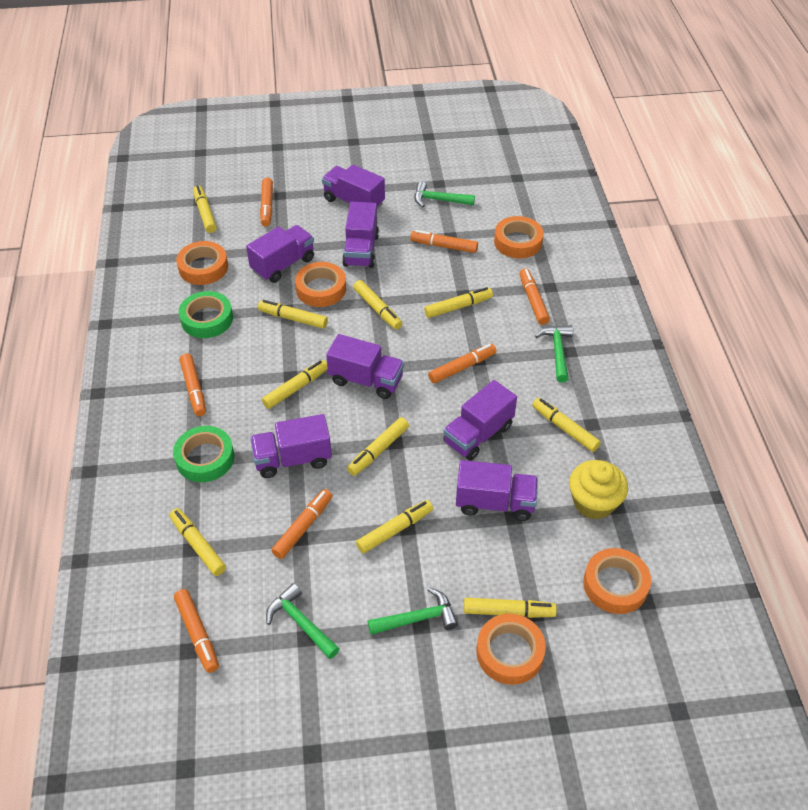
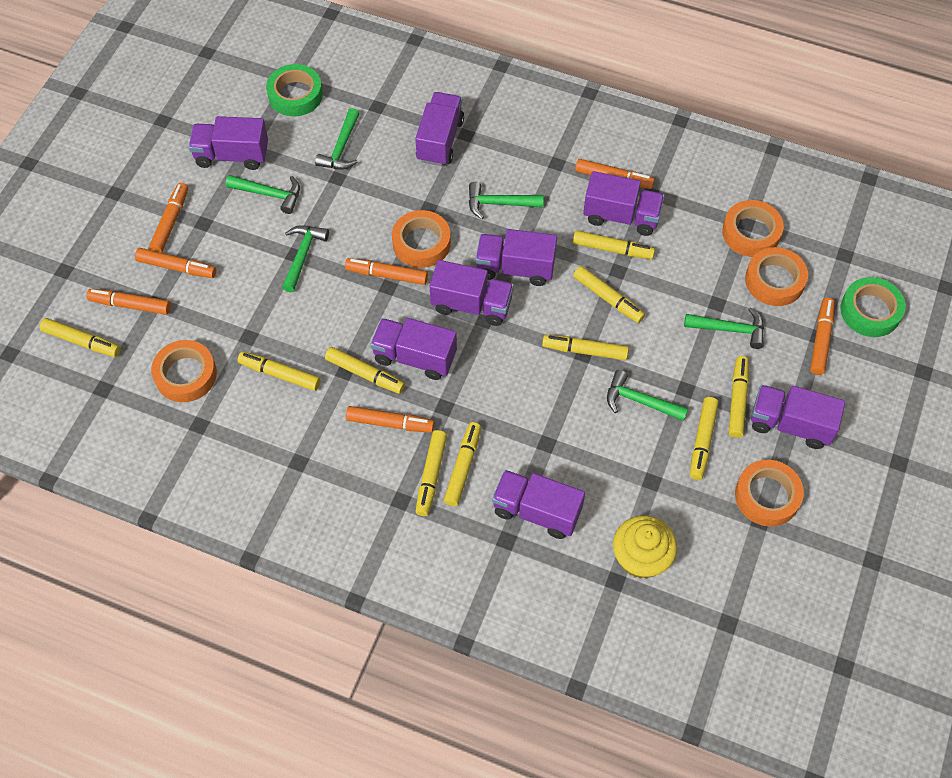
green hammer: 4 -> 6
purple truck: 7 -> 8

